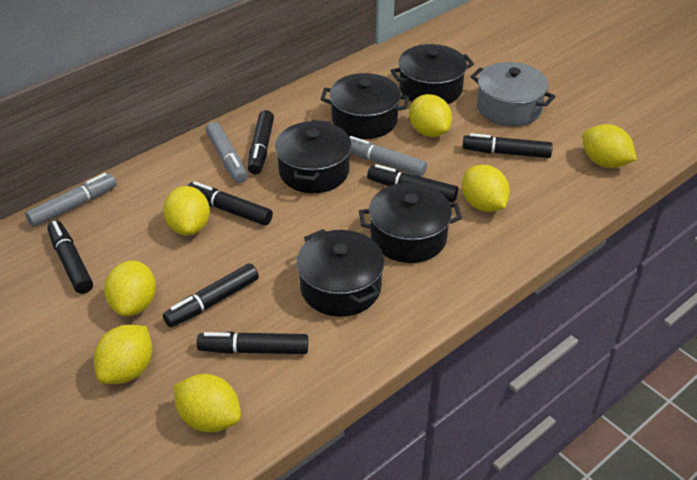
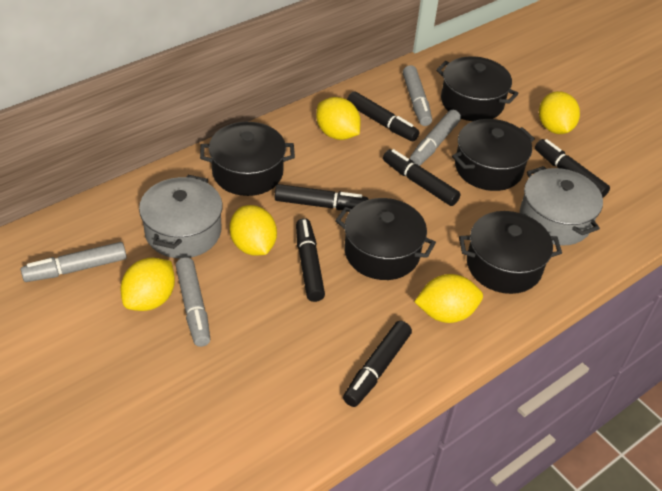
black marker: 7 -> 6
grey marker: 3 -> 4
grey pot: 1 -> 2
yellow lemon: 7 -> 5

